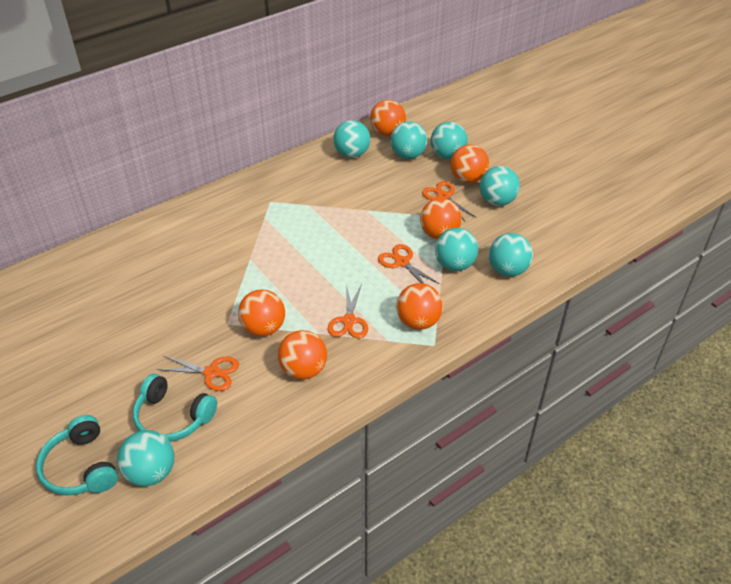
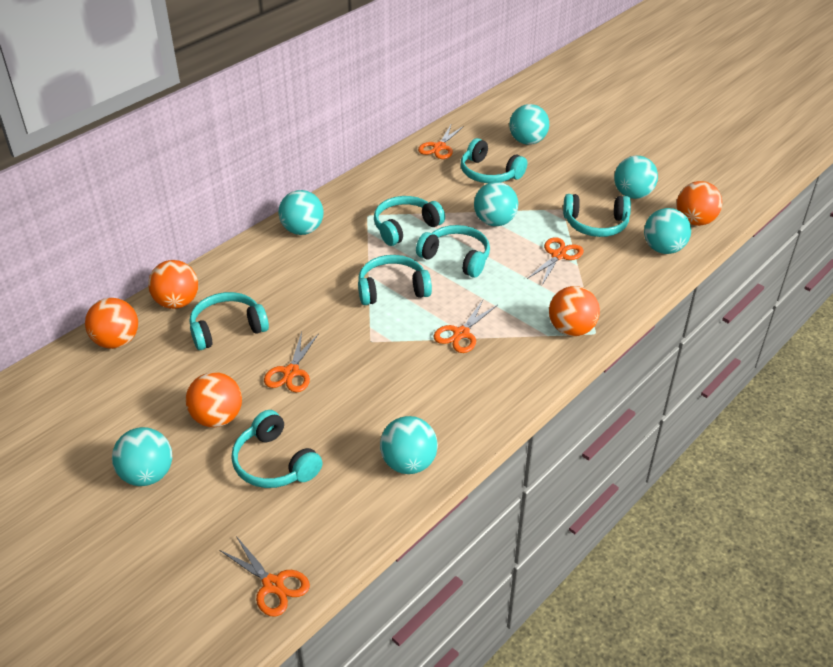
orange ball: 6 -> 5
orange scissors: 4 -> 5
turquoise headphones: 2 -> 7

